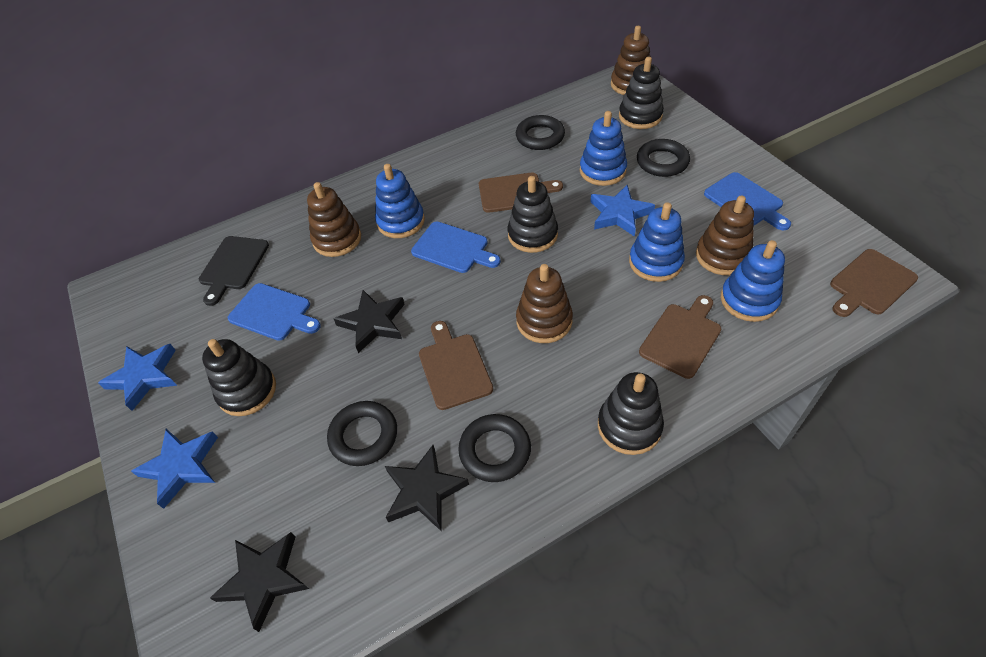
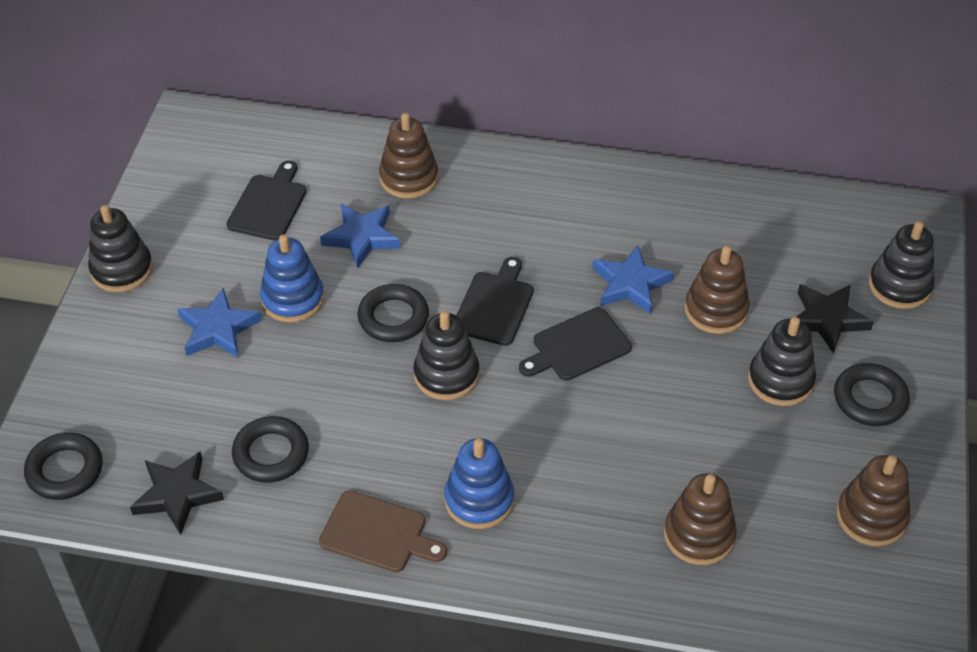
black cutting board: 1 -> 3
black star: 3 -> 2
blue cutting board: 3 -> 0
blue stacking toy: 4 -> 2
brown cutting board: 4 -> 1

